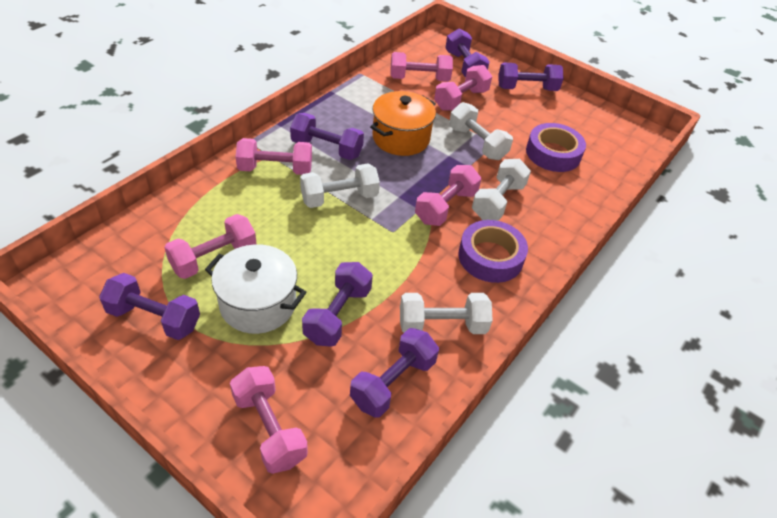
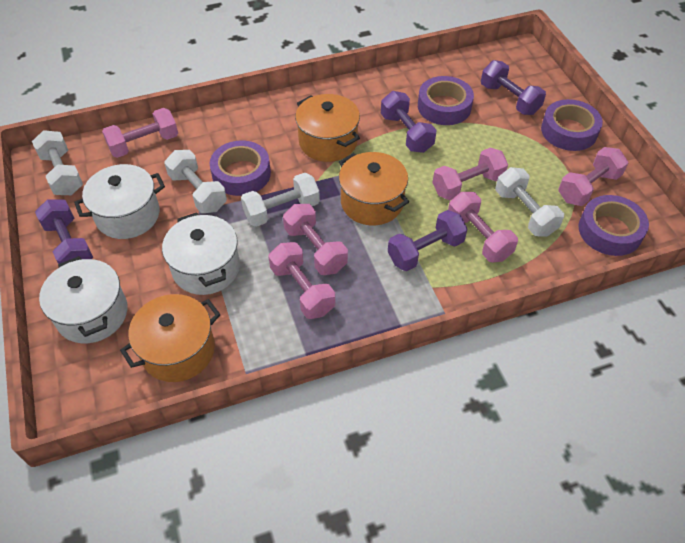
orange pot: 1 -> 3
purple dumbbell: 6 -> 4
purple tape: 2 -> 4
white pot: 1 -> 3

